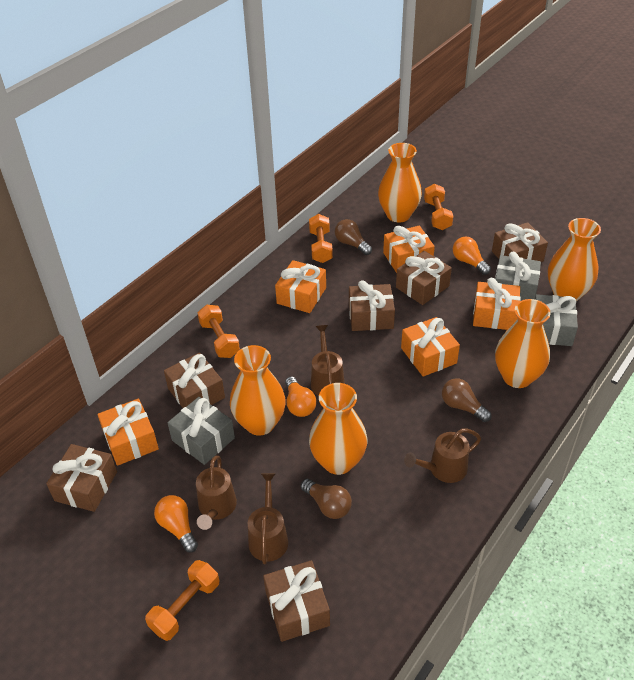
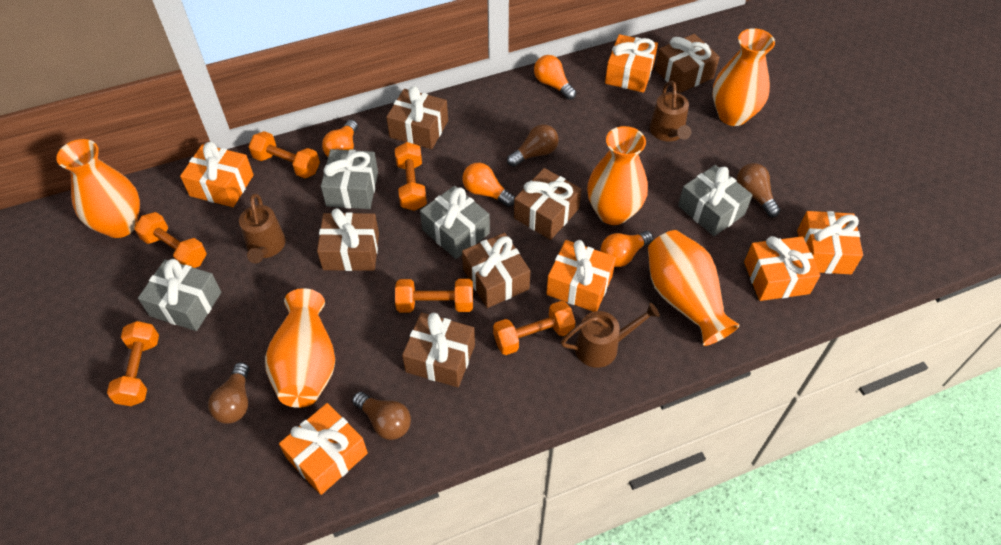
brown light bulb: 3 -> 4
brown watering can: 4 -> 3
grey gift: 3 -> 4
orange dumbbell: 4 -> 6
orange gift: 5 -> 6
orange light bulb: 3 -> 4

